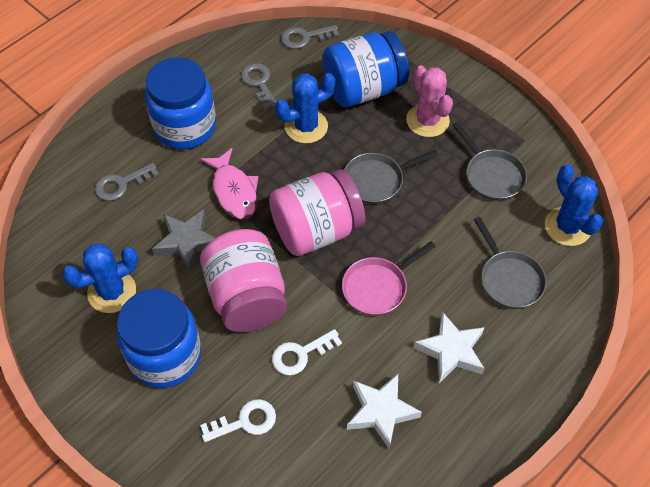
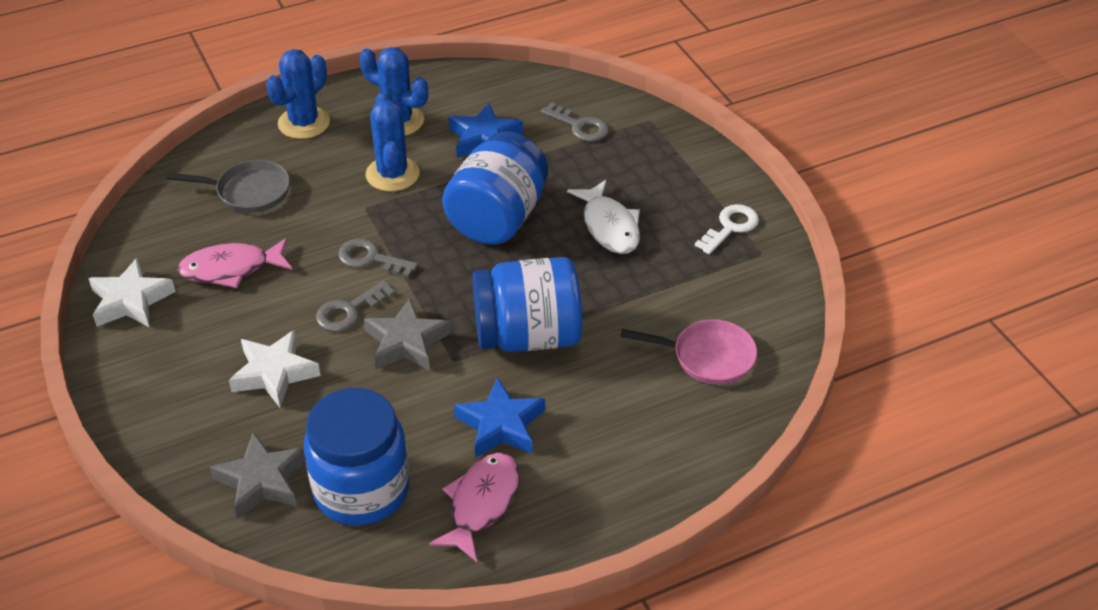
blue star: 0 -> 2
grey pan: 3 -> 1
grey star: 1 -> 2
pink cactus: 1 -> 0
pink fish: 1 -> 2
pink jar: 2 -> 0
white fish: 0 -> 1
white key: 2 -> 1

